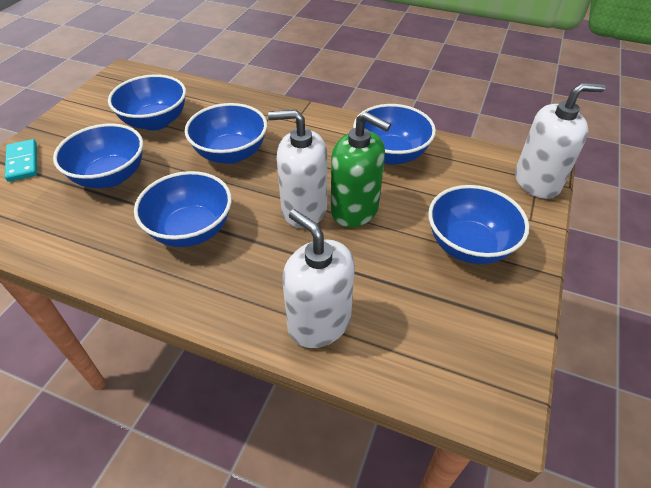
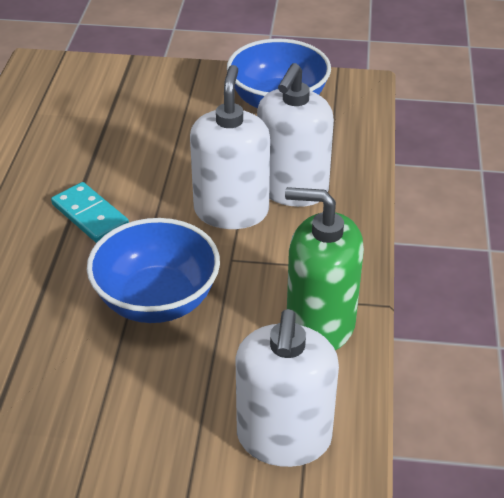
blue bowl: 6 -> 2

